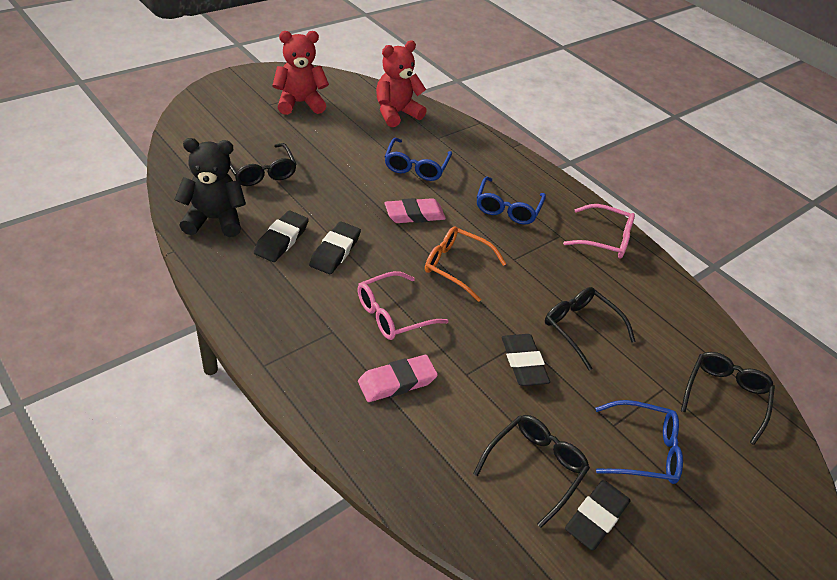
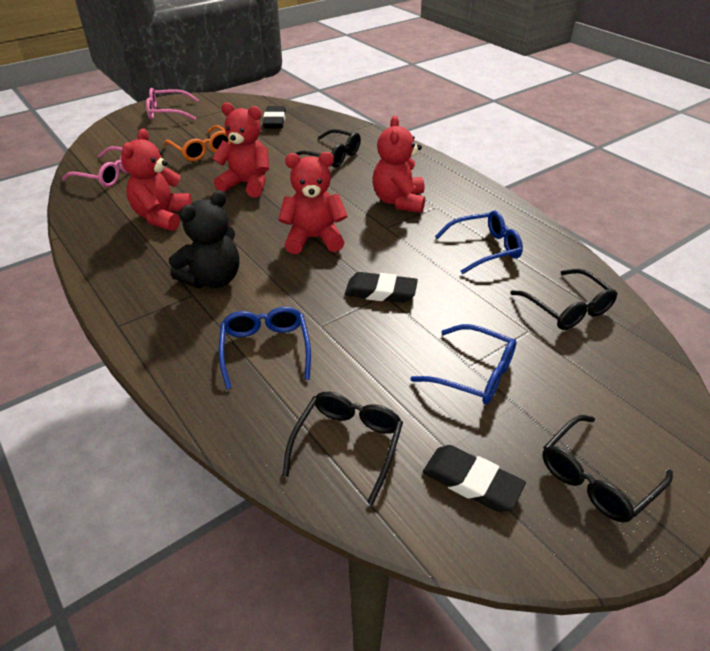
black eraser: 4 -> 3
pink eraser: 2 -> 0
red teddy bear: 2 -> 4

